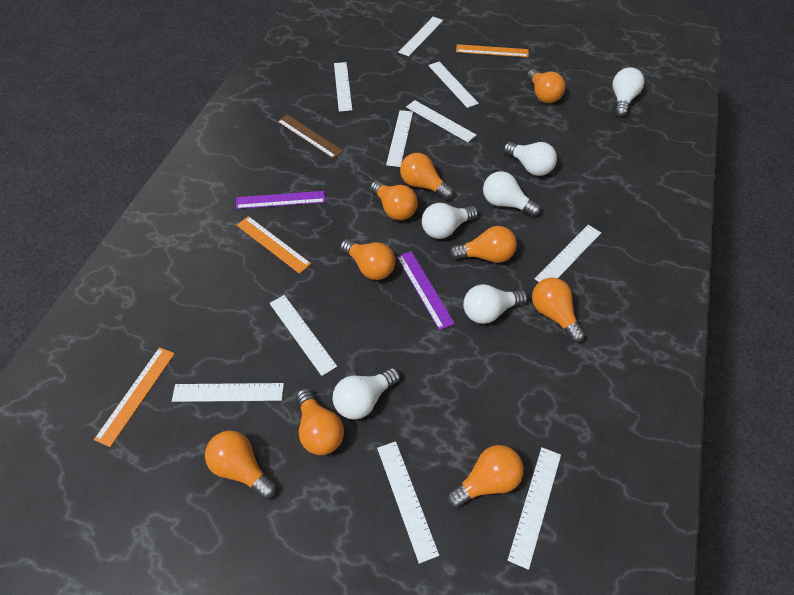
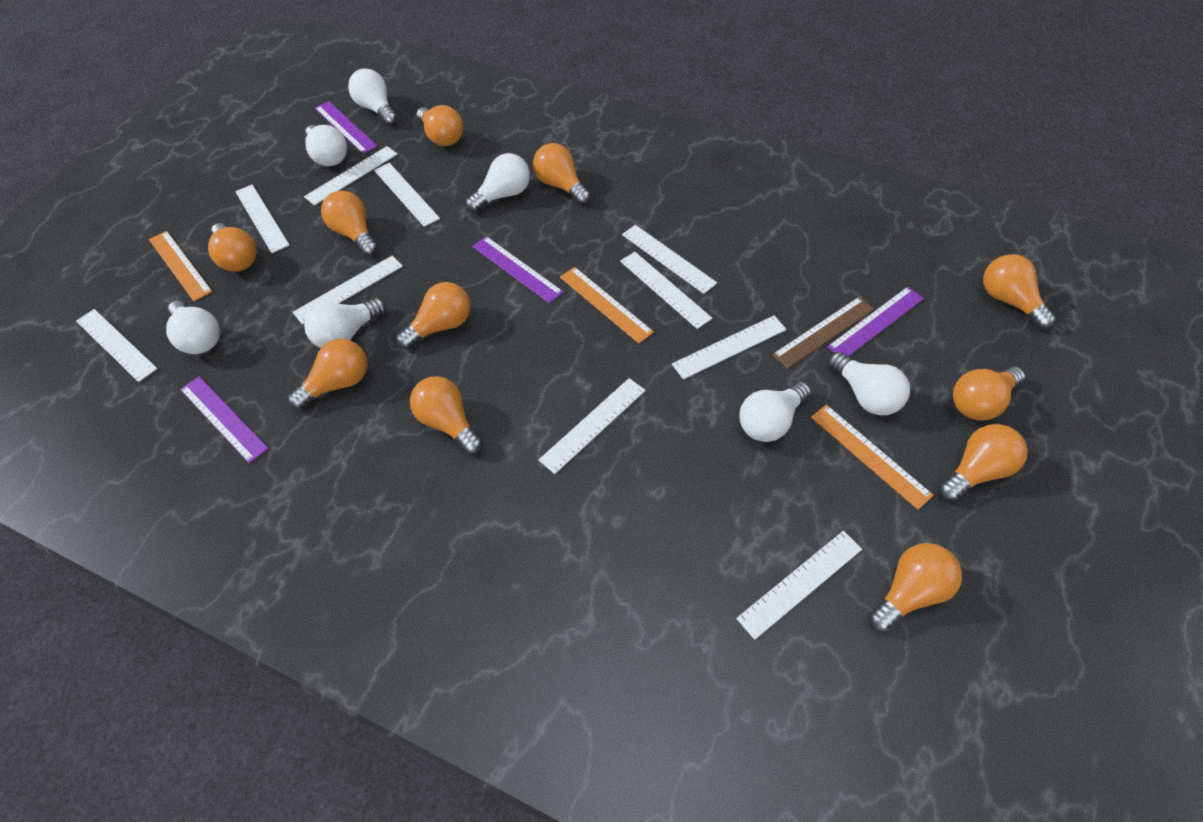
orange light bulb: 9 -> 11
purple ruler: 2 -> 4
white light bulb: 6 -> 7

